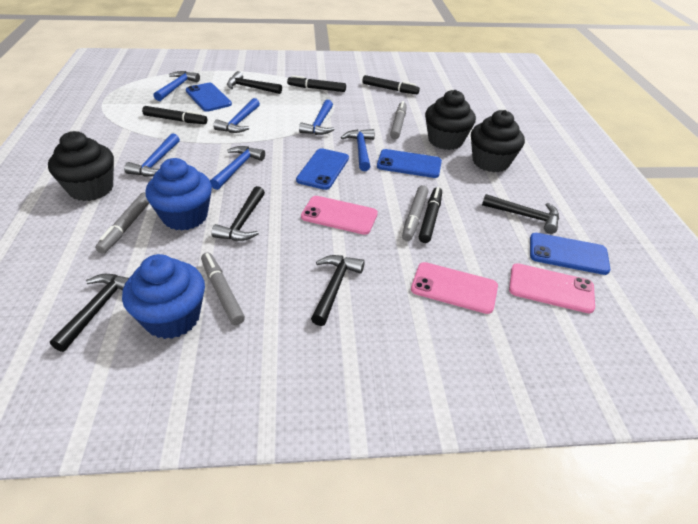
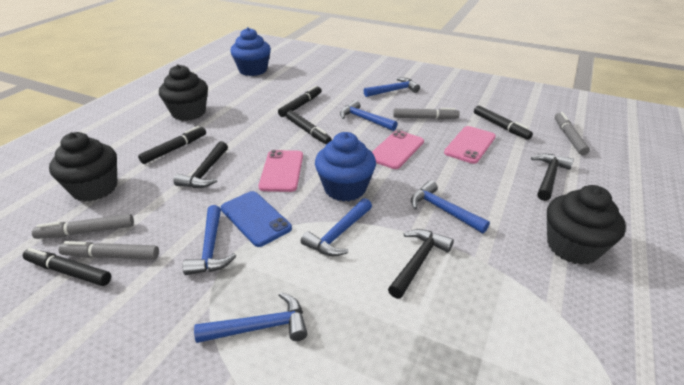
black hammer: 5 -> 3
black marker: 4 -> 5
blue phone: 4 -> 1

